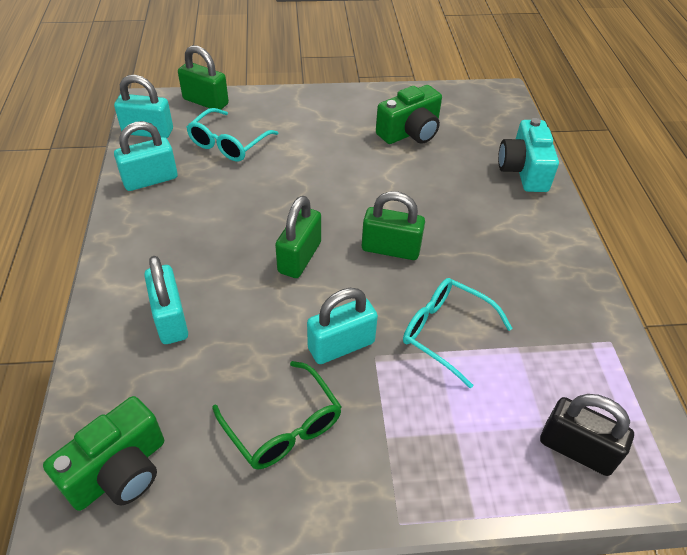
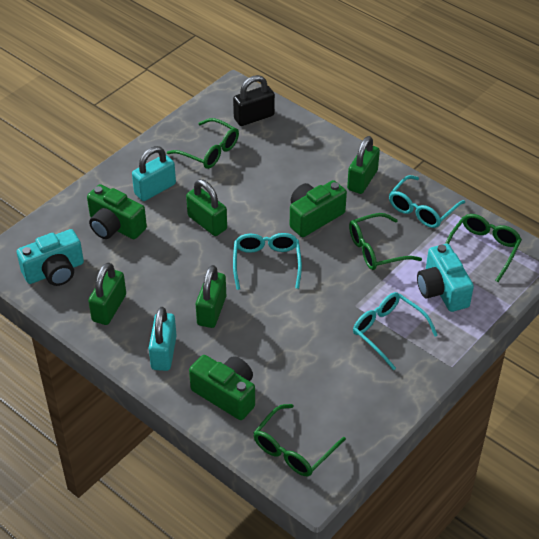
green camera: 2 -> 3
green glasses: 1 -> 4
green padlock: 3 -> 4
turquoise camera: 1 -> 2
turquoise glasses: 2 -> 3
turquoise padlock: 4 -> 2

